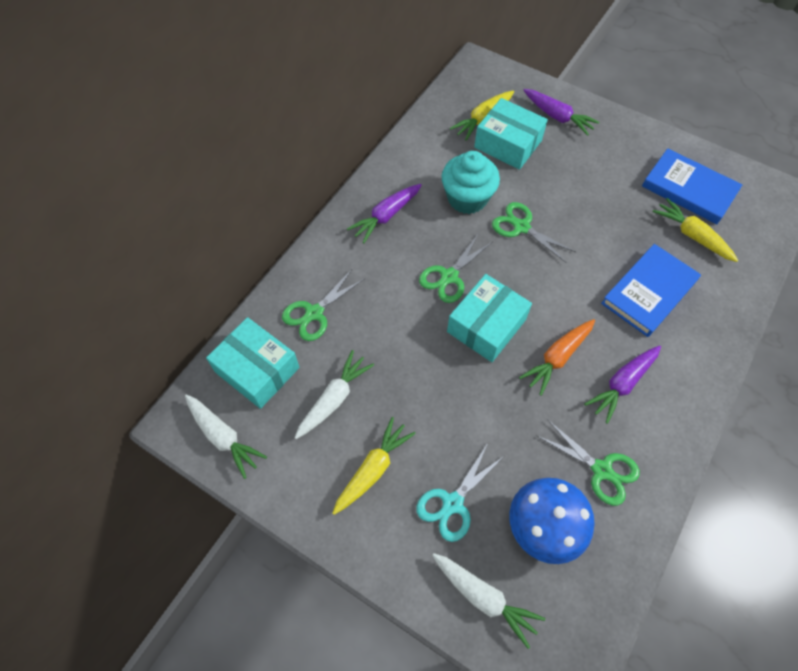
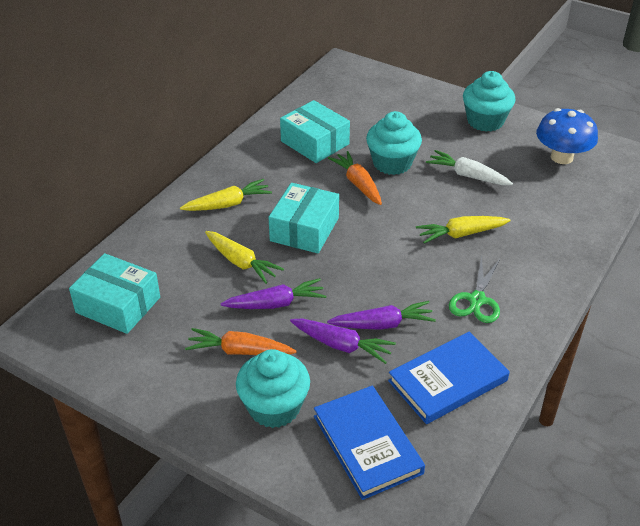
green scissors: 4 -> 1
orange carrot: 1 -> 2
turquoise cupcake: 1 -> 3
turquoise scissors: 1 -> 0
white carrot: 3 -> 1

